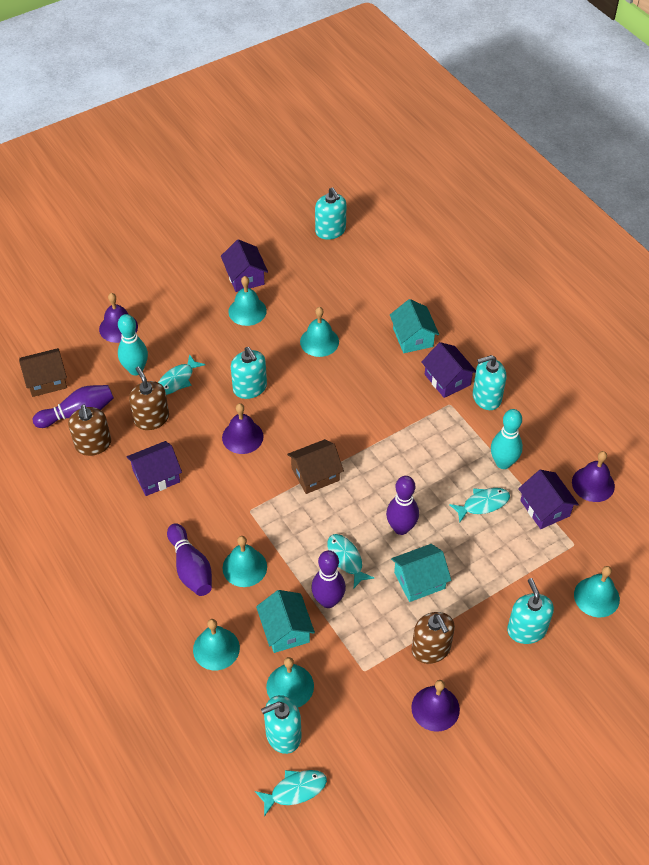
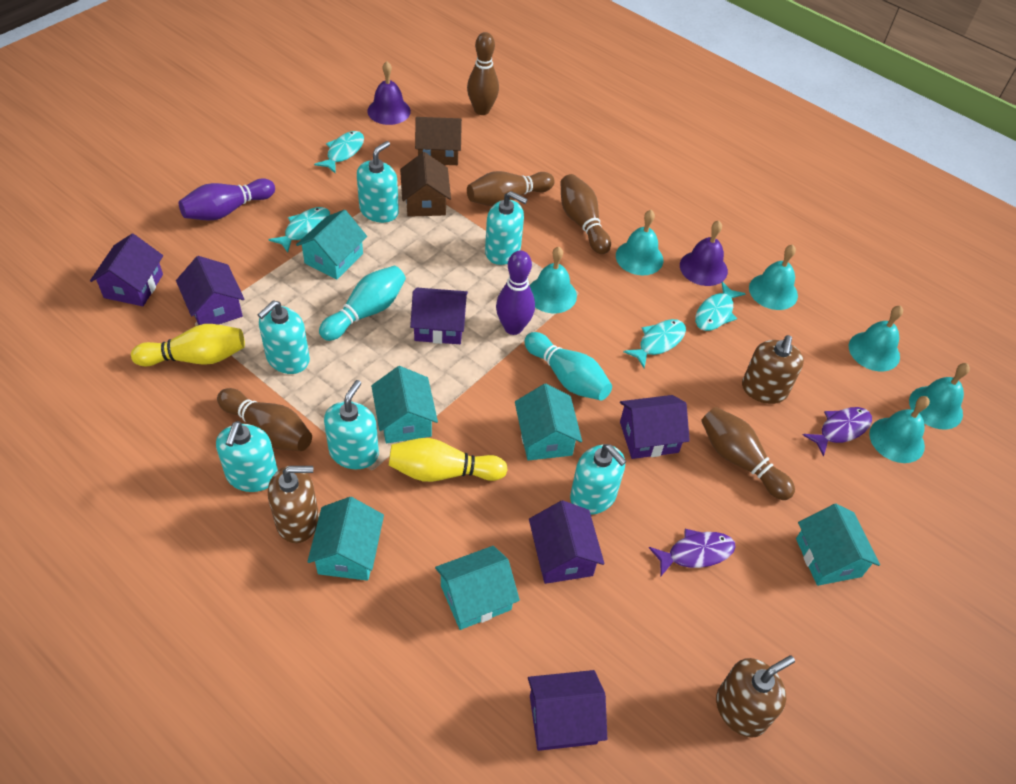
brown bowling pin: 0 -> 5
purple bell: 4 -> 2
purple bowling pin: 4 -> 2
purple fish: 0 -> 2
purple house: 4 -> 6
turquoise house: 3 -> 6
turquoise soap dispenser: 5 -> 6
yellow bowling pin: 0 -> 2

